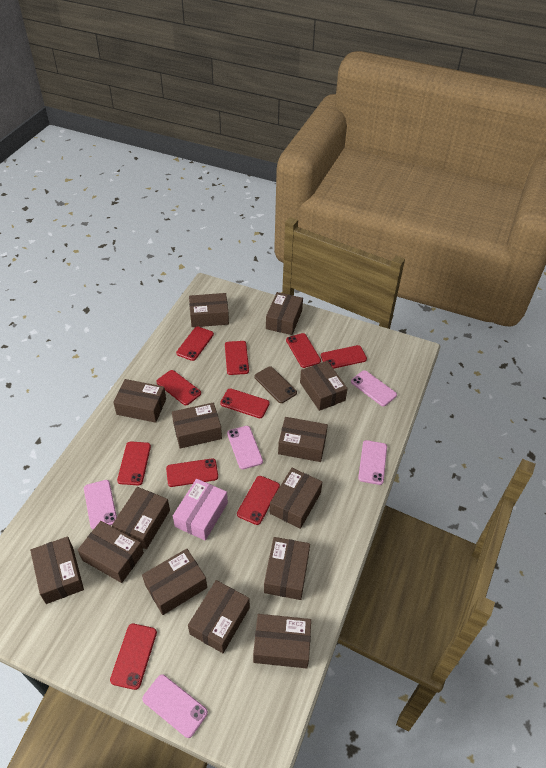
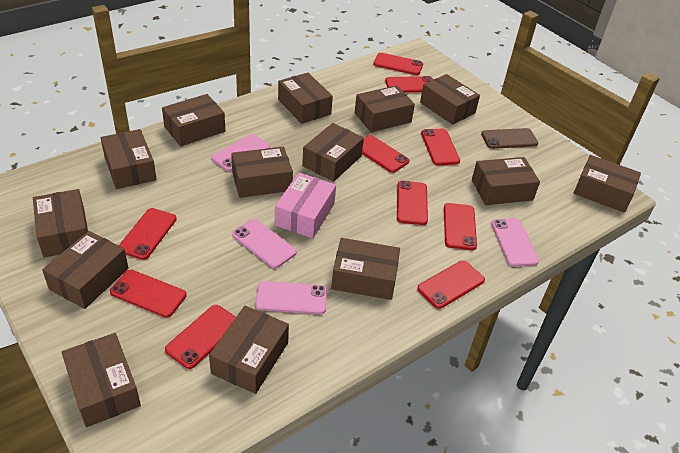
pink phone: 5 -> 4

